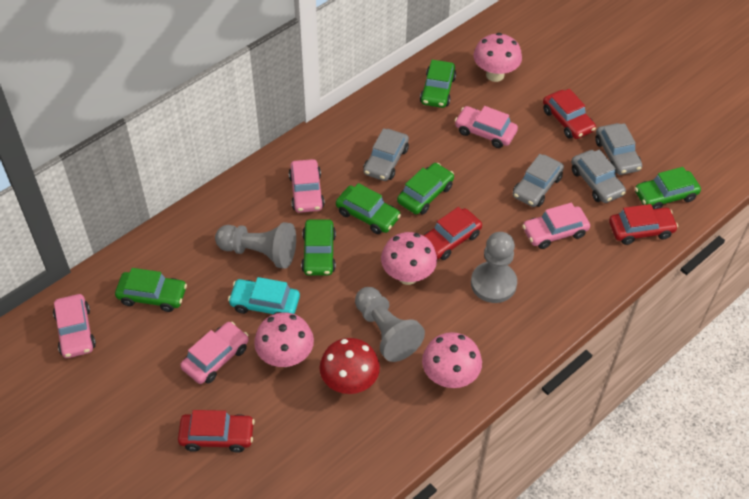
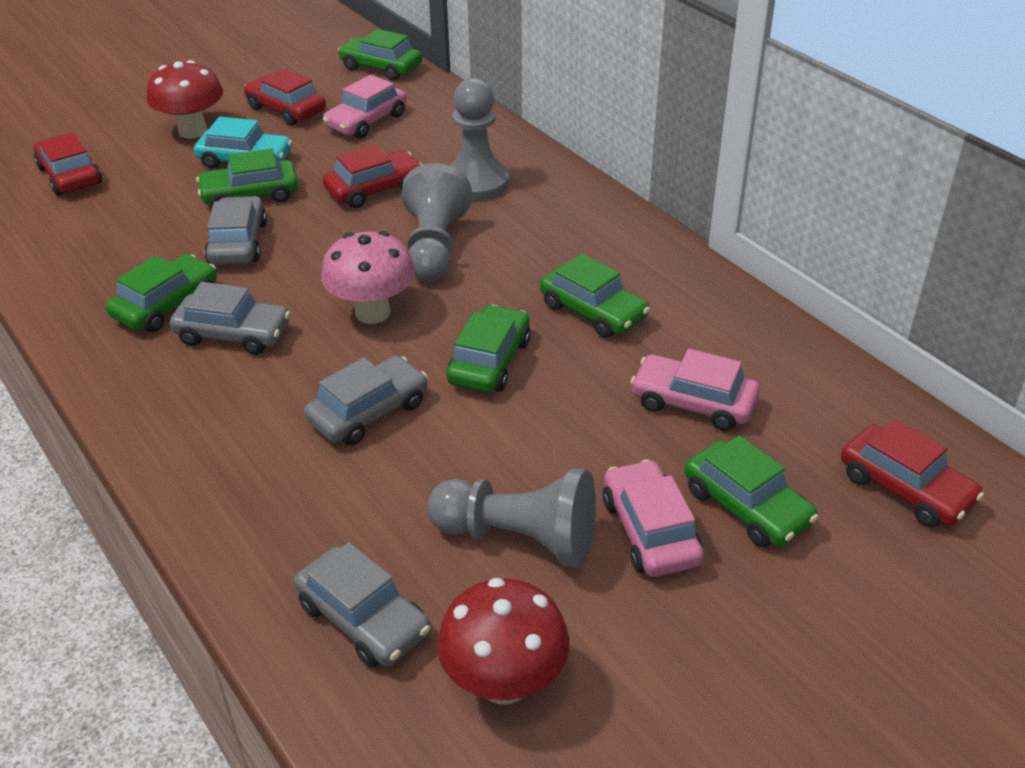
pink car: 5 -> 3
pink mushroom: 4 -> 1
red mushroom: 1 -> 2

